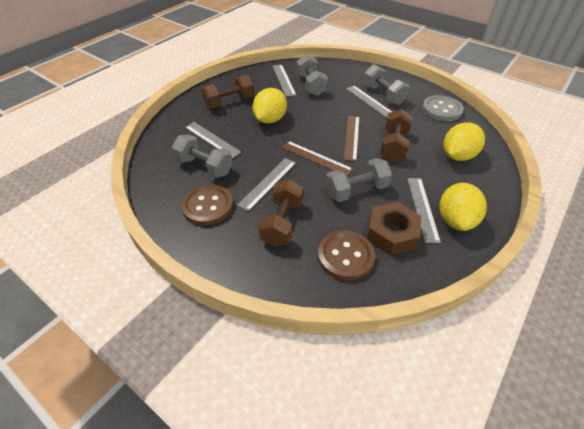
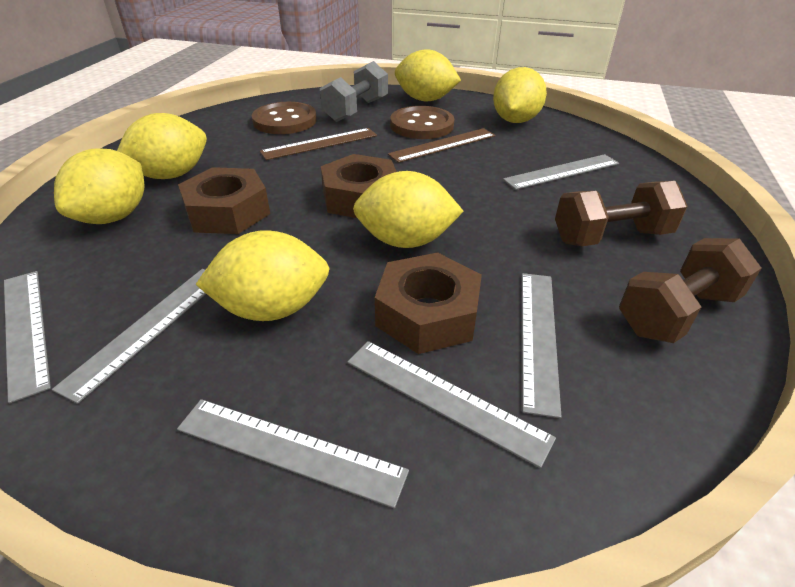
brown dumbbell: 3 -> 2
brown nut: 1 -> 3
grey button: 1 -> 0
grey dumbbell: 4 -> 1
grey ruler: 5 -> 6
yellow lemon: 3 -> 6

